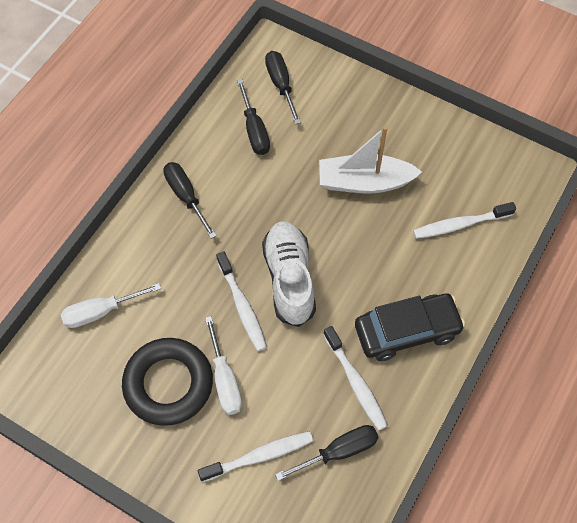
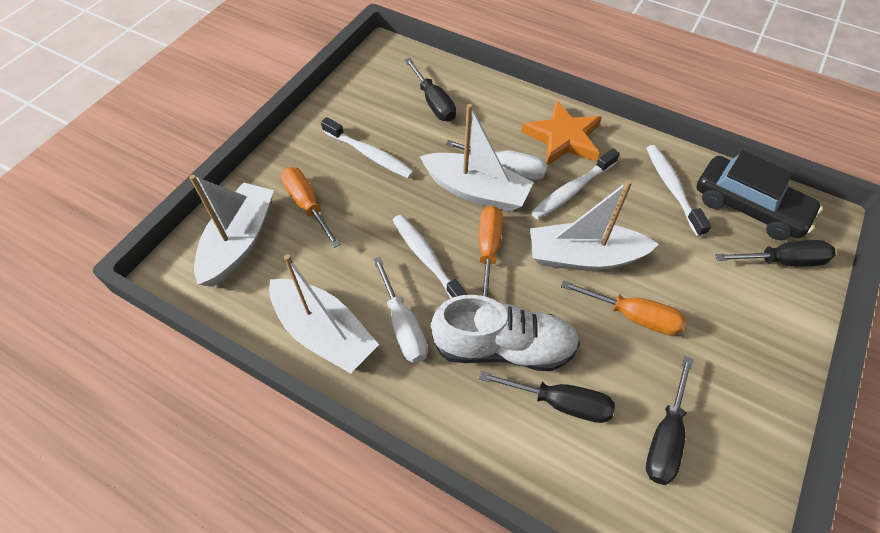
black ring: 1 -> 0
orange screwdriver: 0 -> 3
orange star: 0 -> 1
white boat: 1 -> 4

